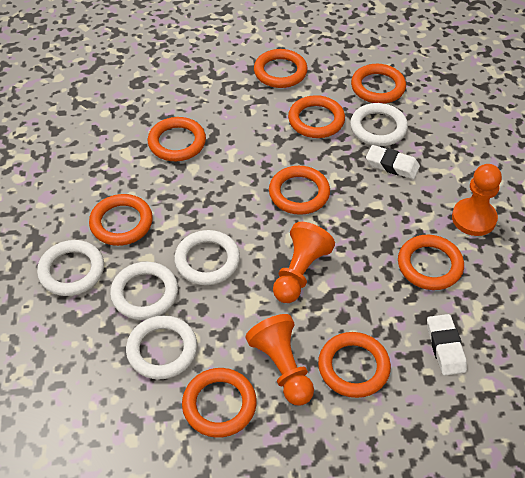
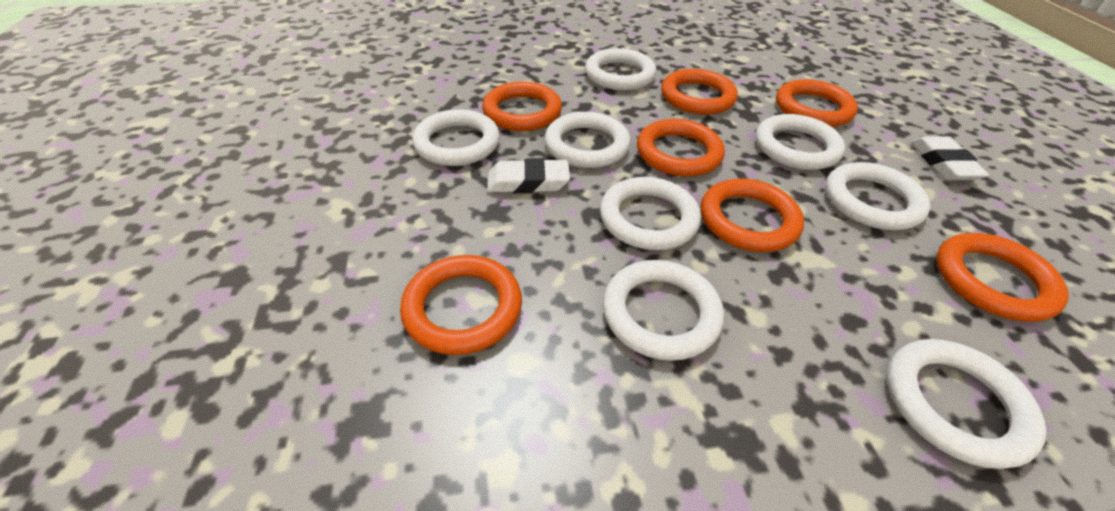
orange pawn: 3 -> 0
orange ring: 9 -> 7
white ring: 5 -> 8

